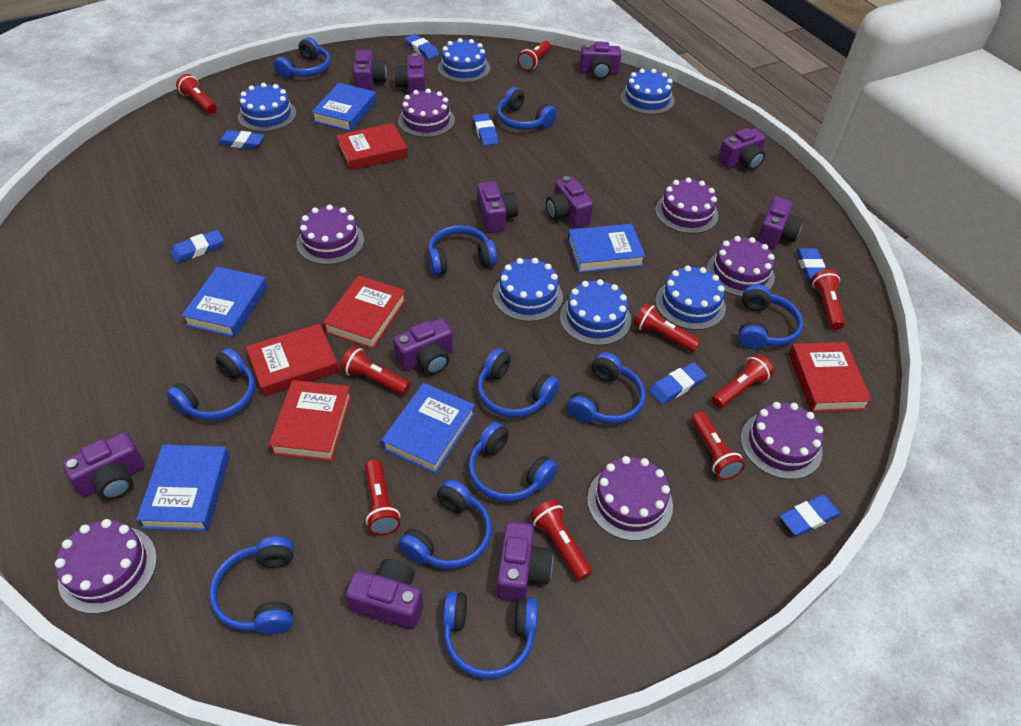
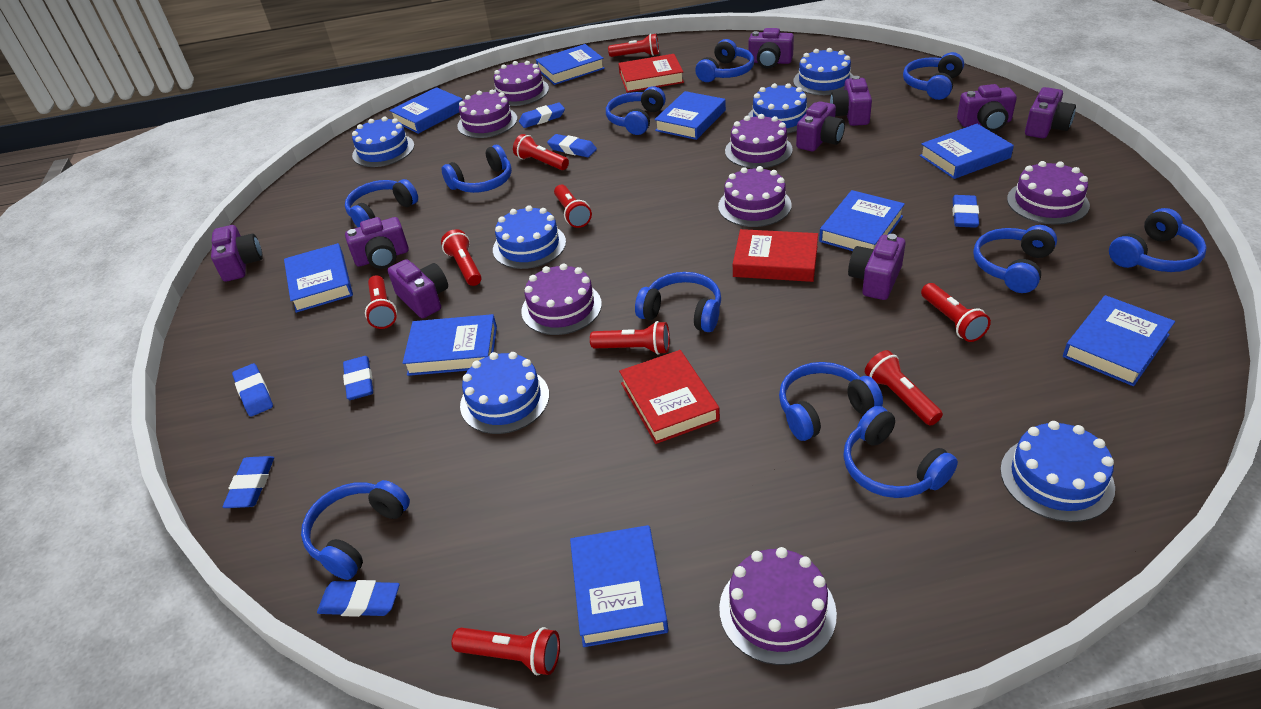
blue book: 5 -> 9
purple camera: 11 -> 9
red book: 5 -> 3

